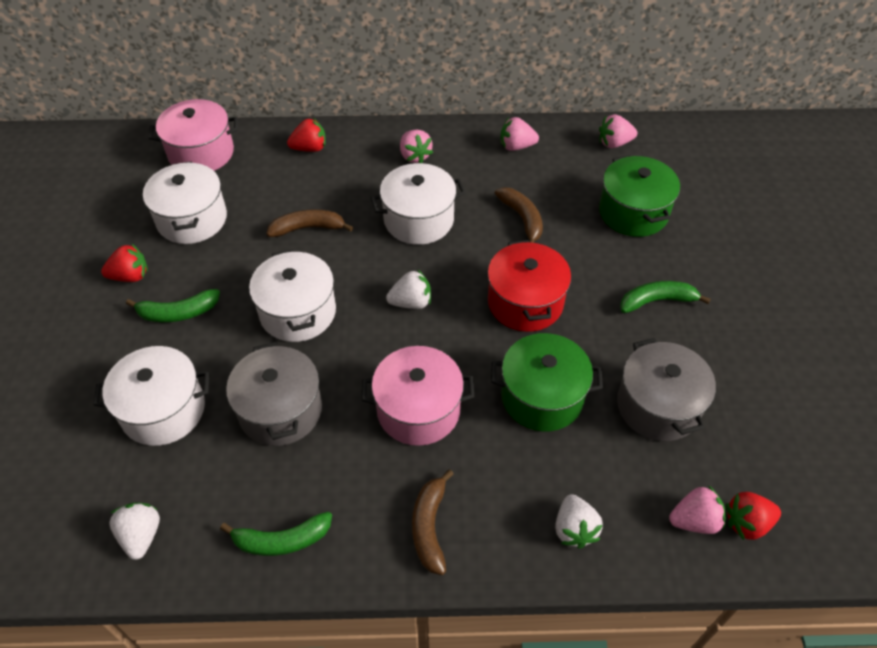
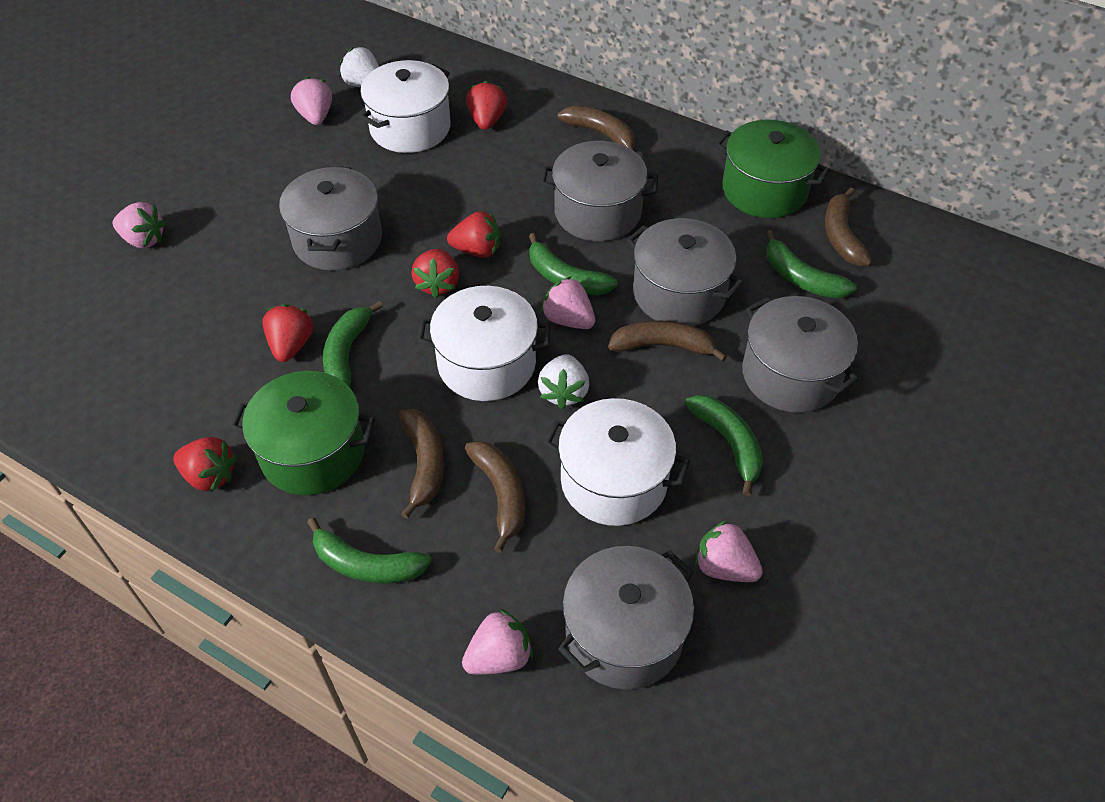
brown banana: 3 -> 5
green banana: 3 -> 5
grey pot: 2 -> 5
pink pot: 2 -> 0
pink strawberry: 4 -> 5
red pot: 1 -> 0
red strawberry: 3 -> 5
white pot: 4 -> 3
white strawberry: 3 -> 2

